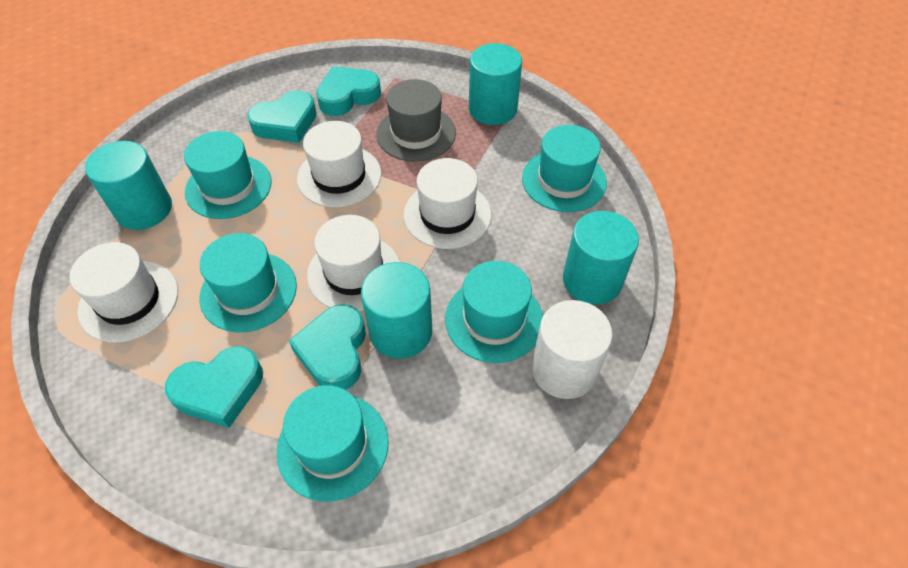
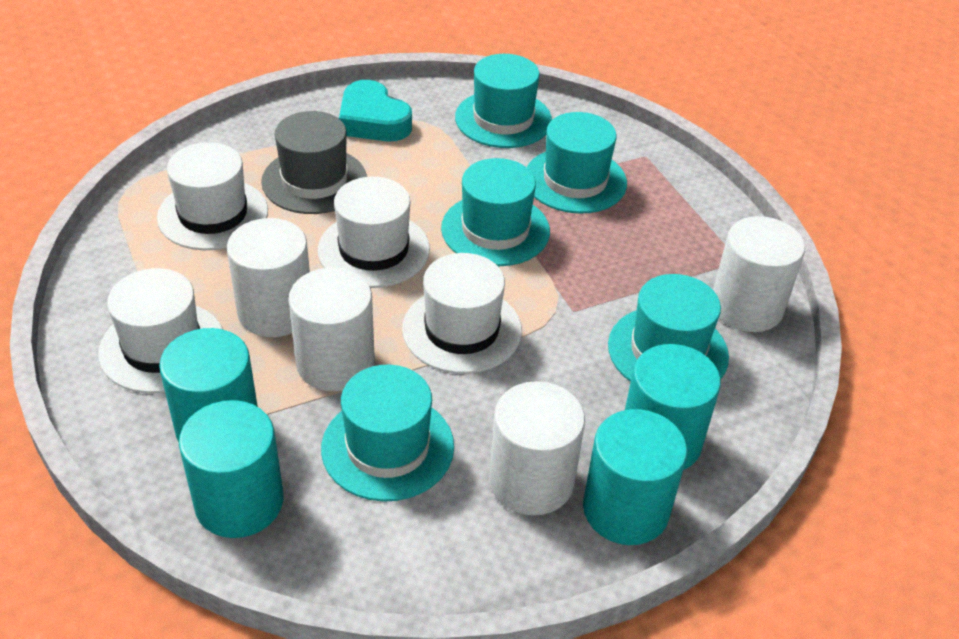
turquoise heart: 4 -> 1
white cylinder: 1 -> 4

